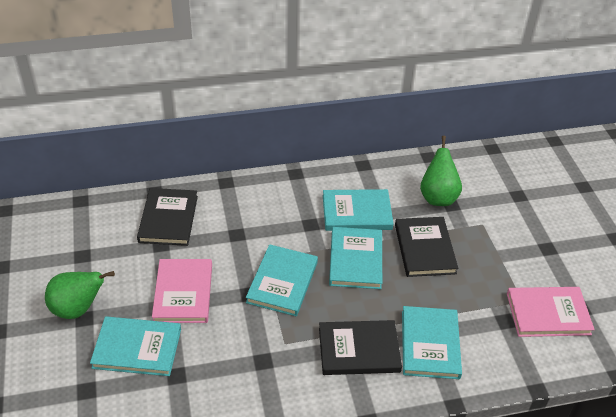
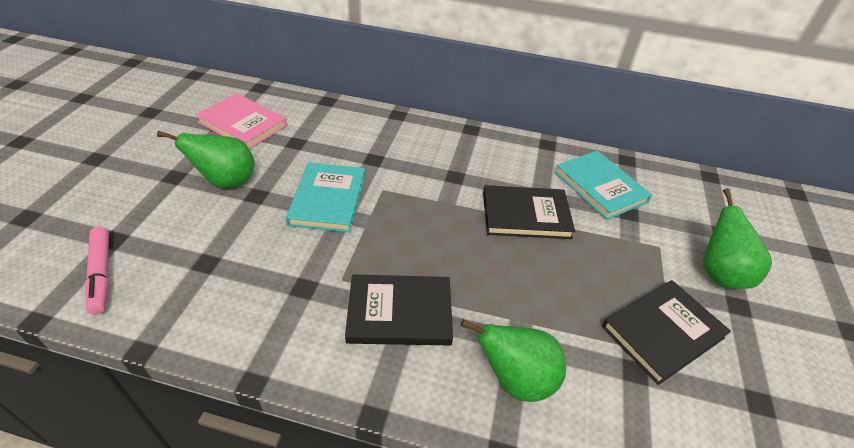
green pear: 2 -> 3
pink book: 2 -> 1
pink marker: 0 -> 1
turquoise book: 5 -> 2

